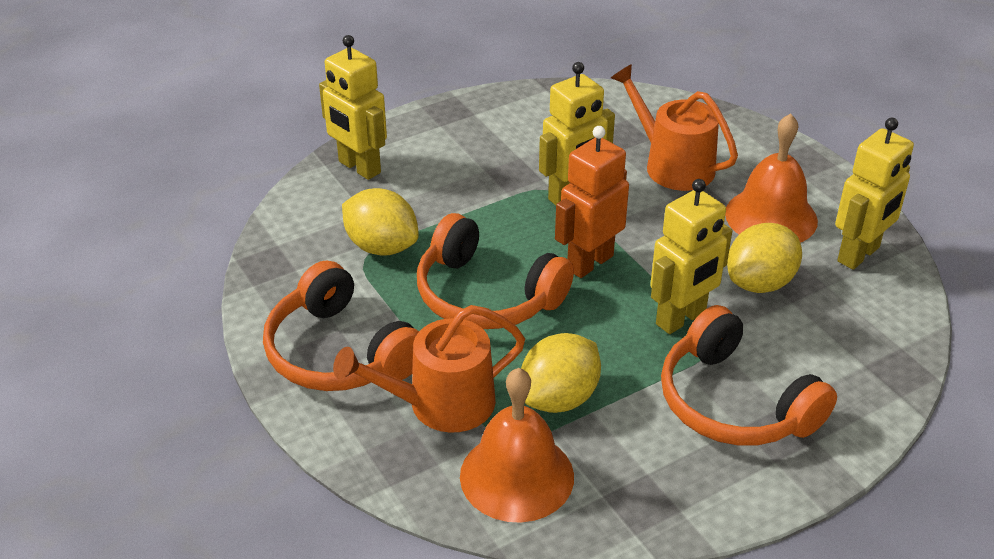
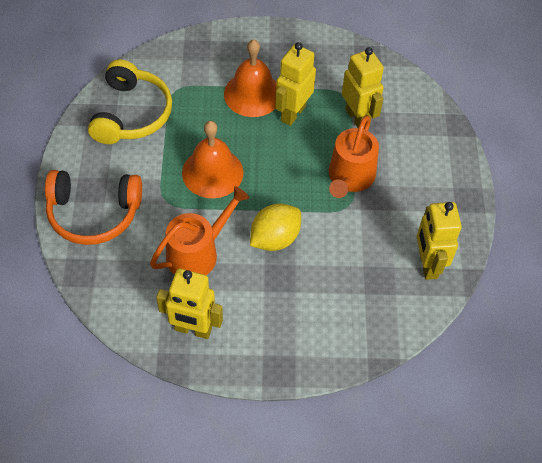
orange headphones: 3 -> 1
orange robot: 1 -> 0
yellow headphones: 0 -> 1
yellow lemon: 3 -> 1

